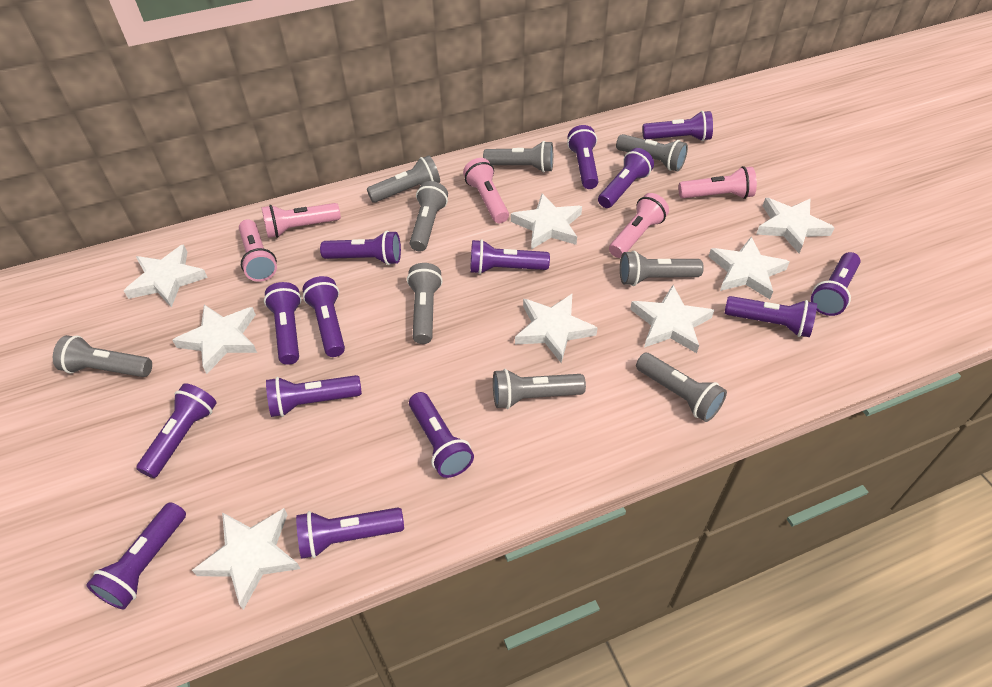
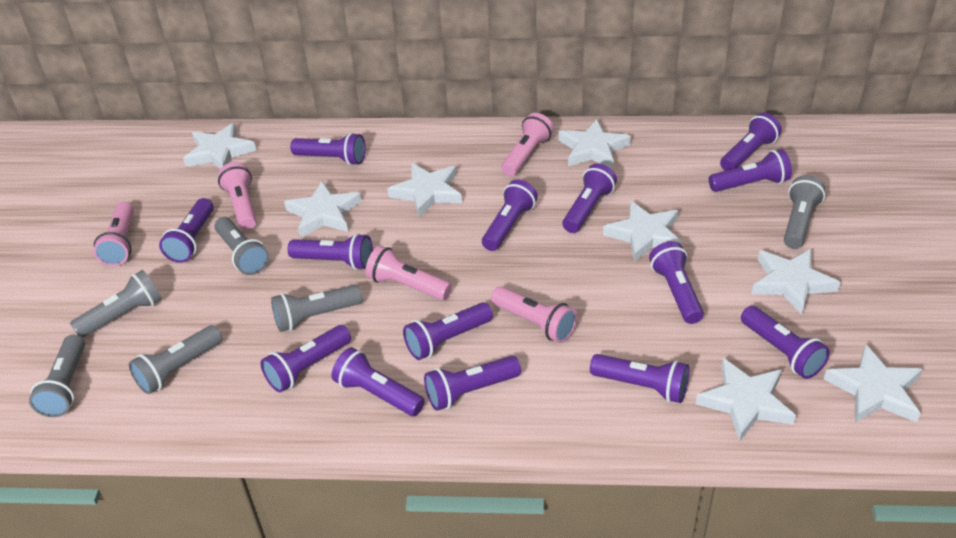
grey flashlight: 9 -> 6

